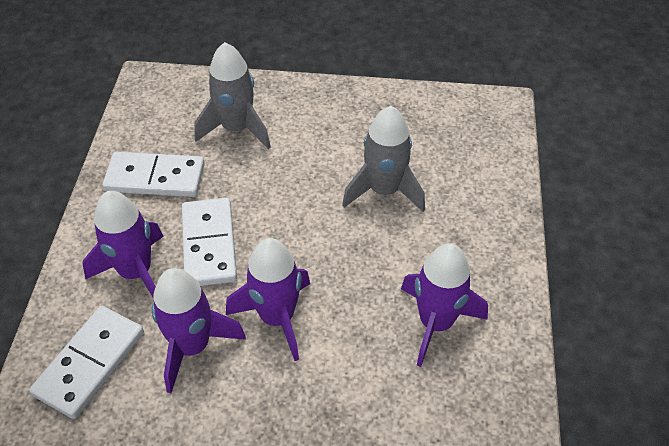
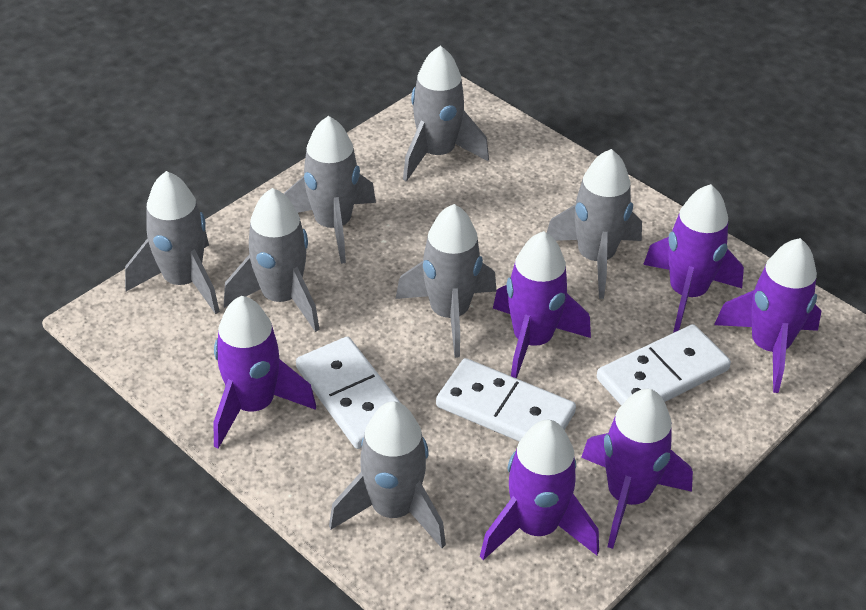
grey rocket: 2 -> 7
purple rocket: 4 -> 6

